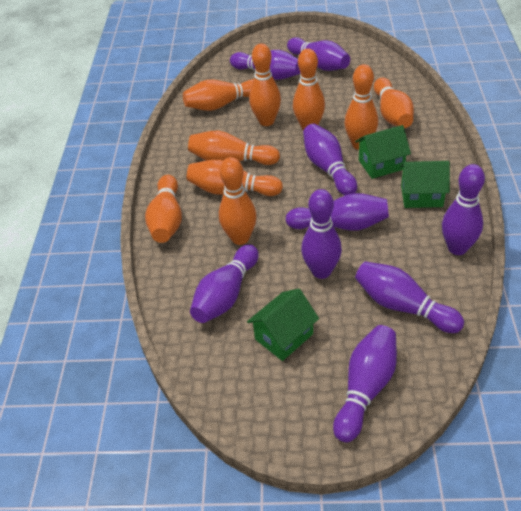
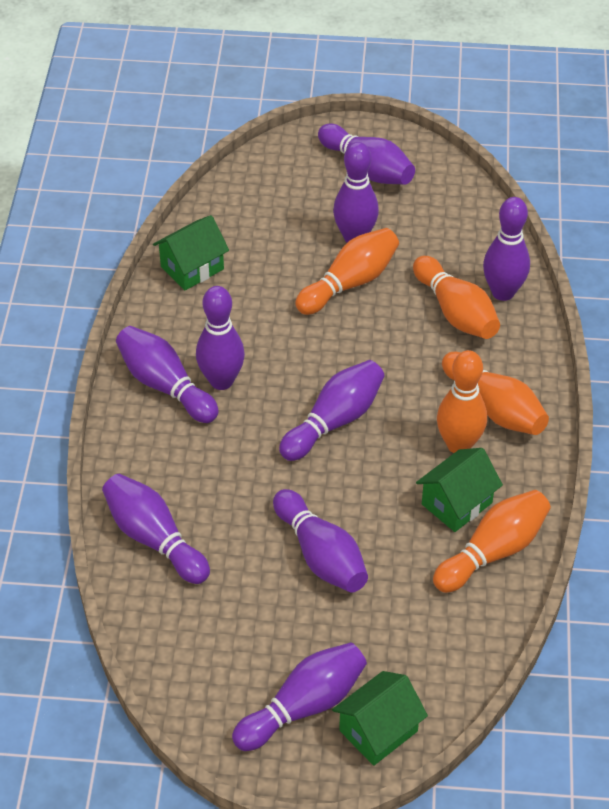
orange bowling pin: 9 -> 5

